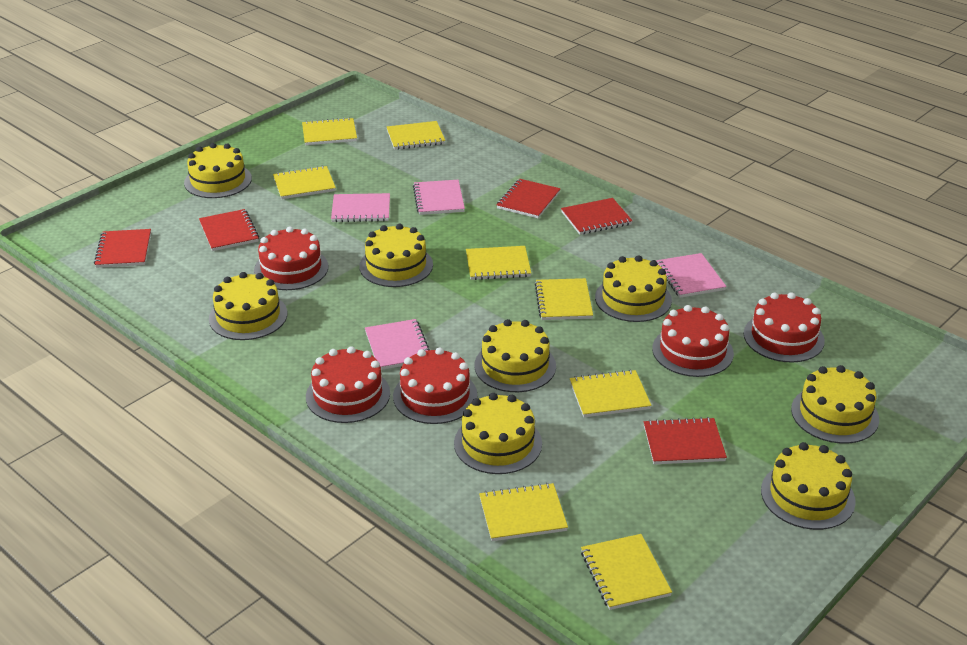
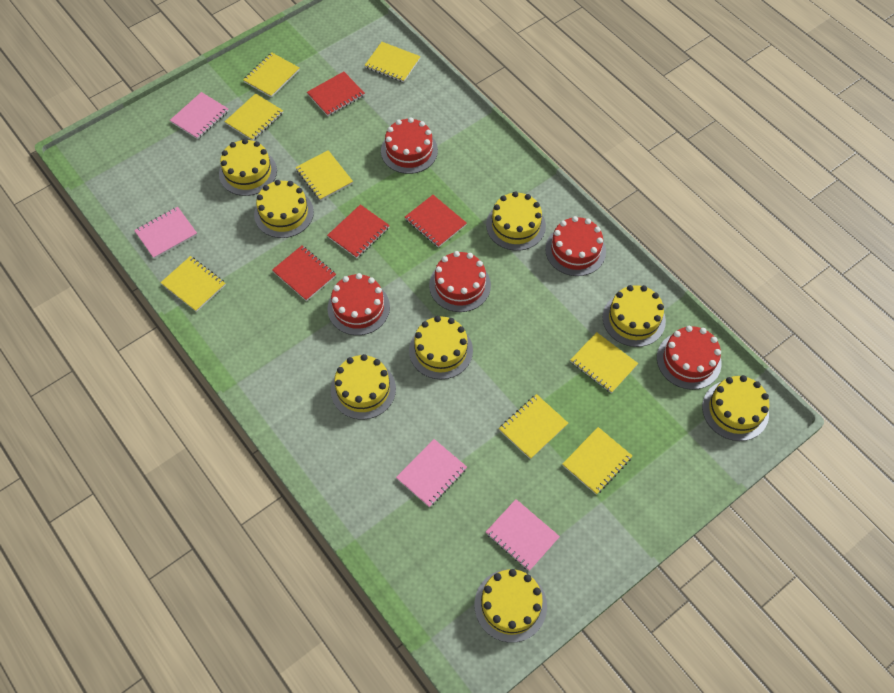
red notebook: 5 -> 4

